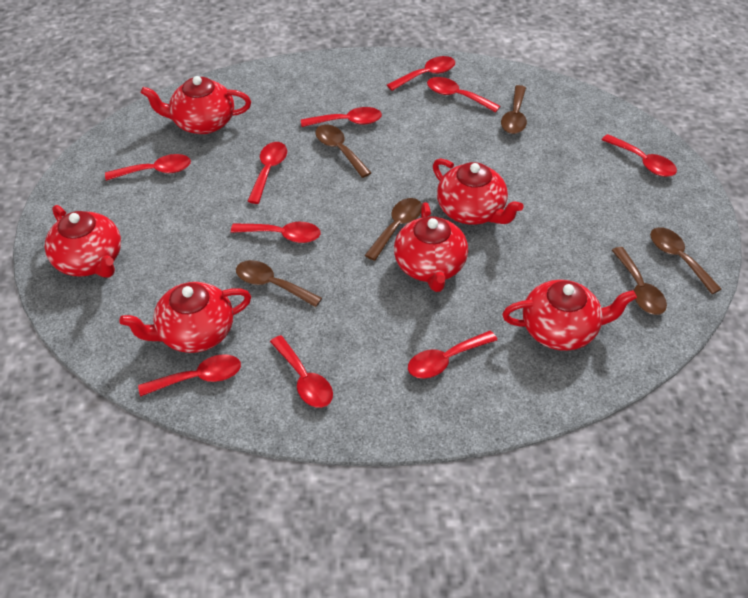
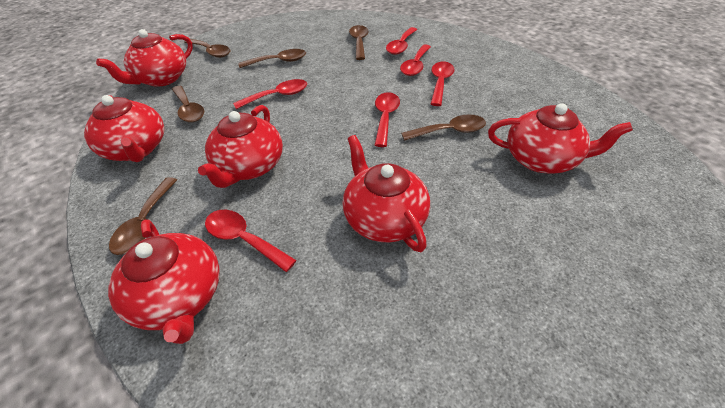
red spoon: 10 -> 6

